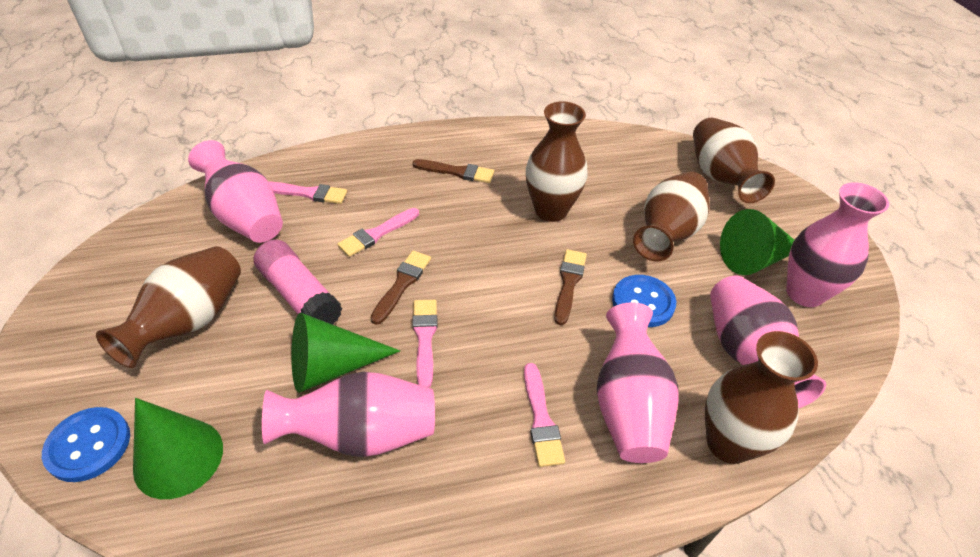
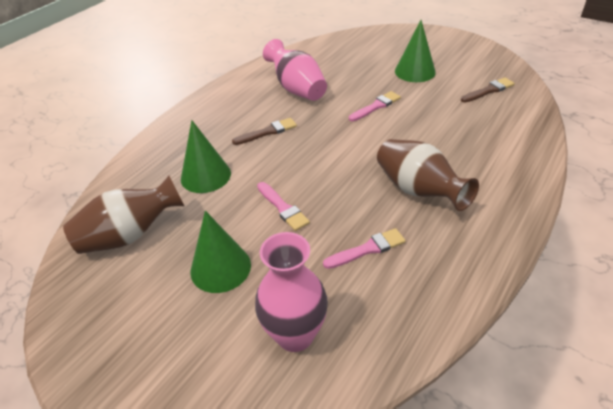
blue button: 2 -> 0
brown brush: 3 -> 2
brown vase: 5 -> 2
pink brush: 4 -> 3
pink glue stick: 1 -> 0
pink vase: 5 -> 2

